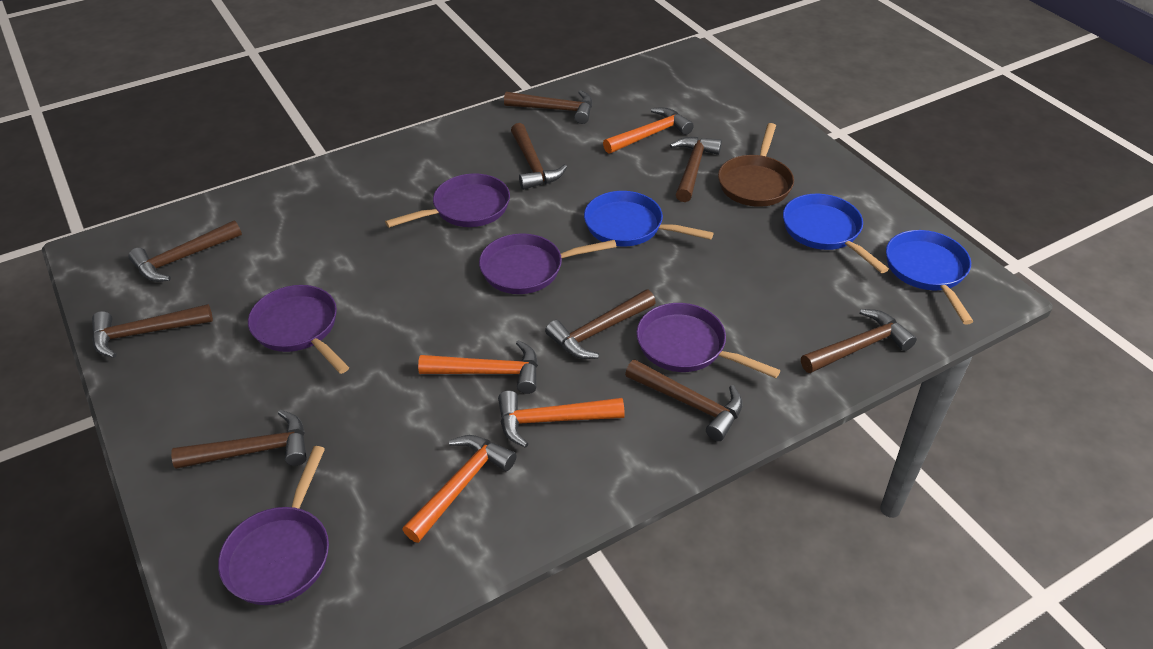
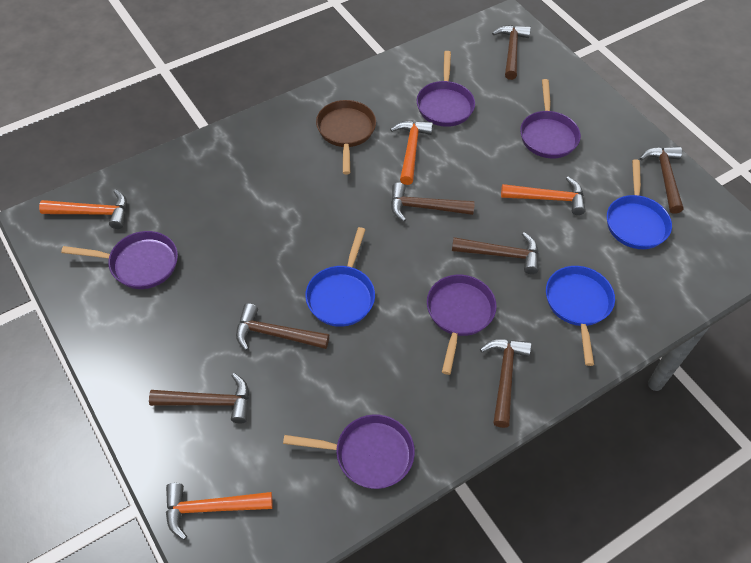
brown hammer: 9 -> 7

